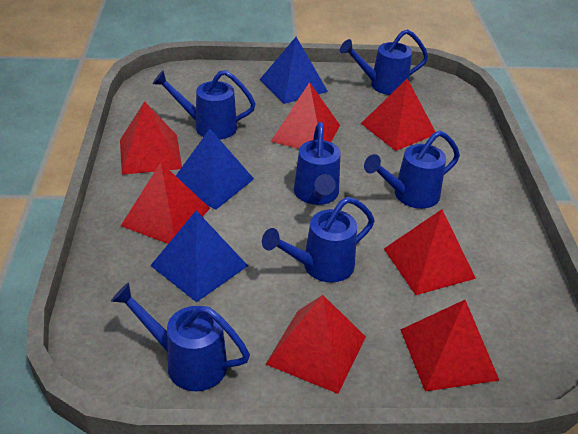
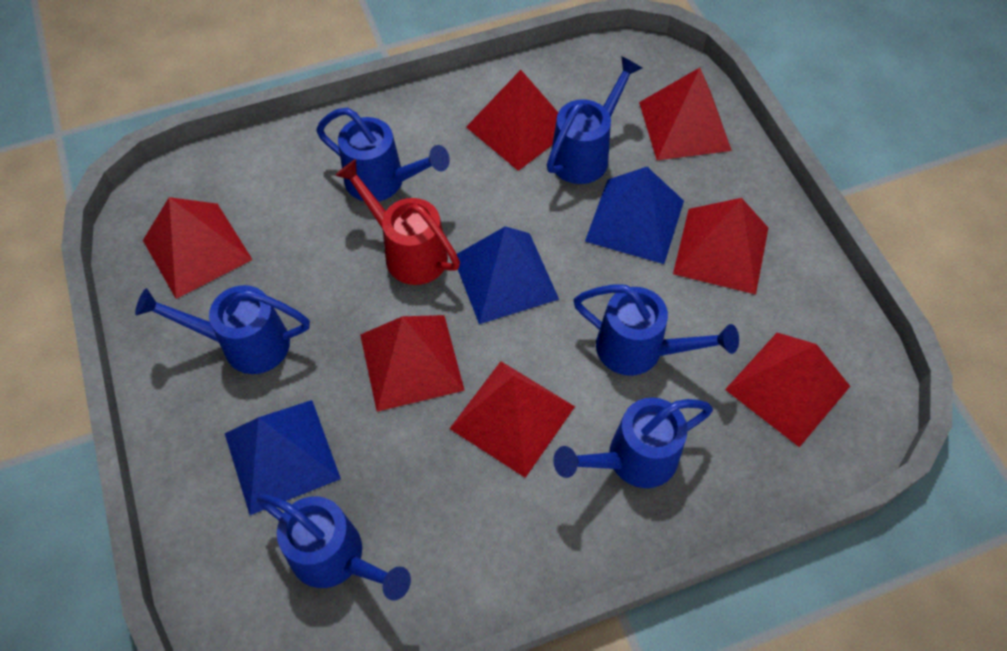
red watering can: 0 -> 1

